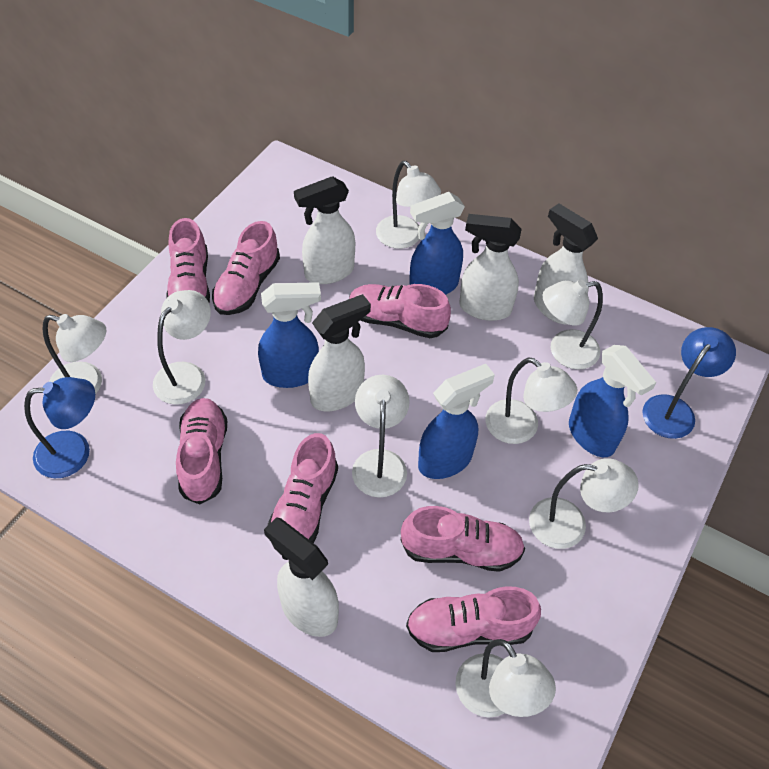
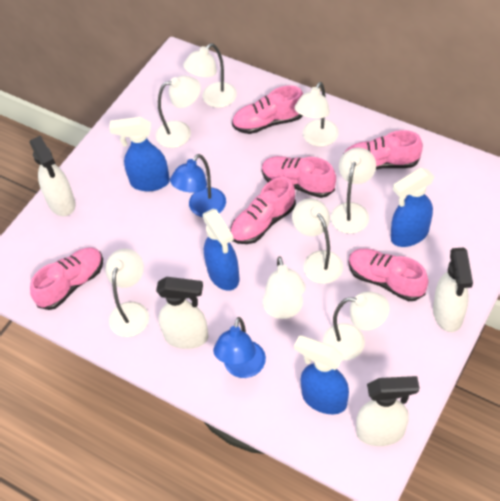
pink shoe: 7 -> 6
white spray bottle: 5 -> 4

